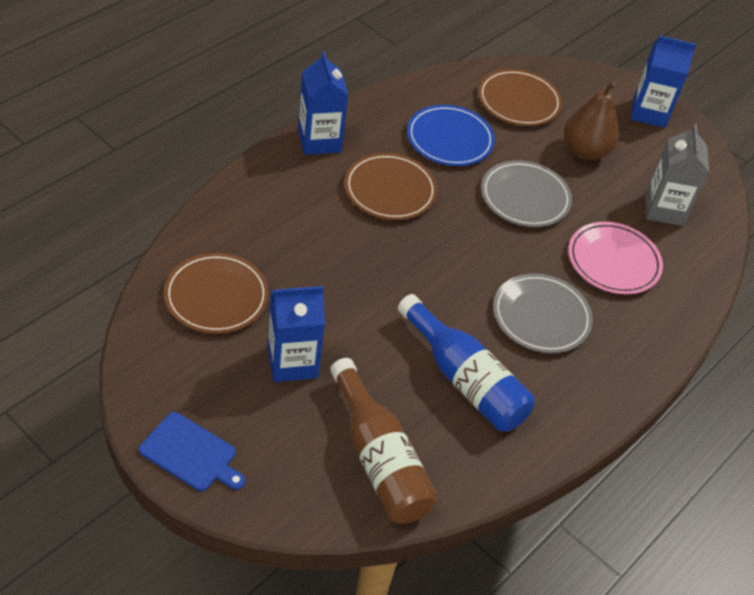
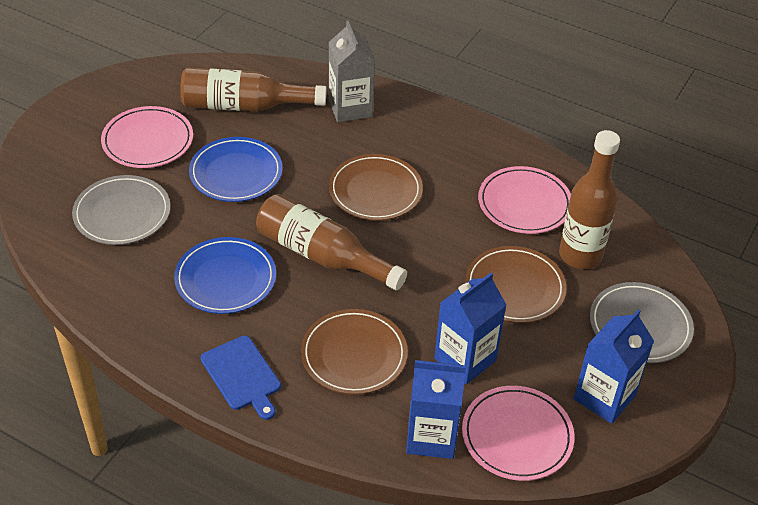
blue bottle: 1 -> 0
blue plate: 1 -> 2
brown bottle: 1 -> 3
brown pear: 1 -> 0
pink plate: 1 -> 3

